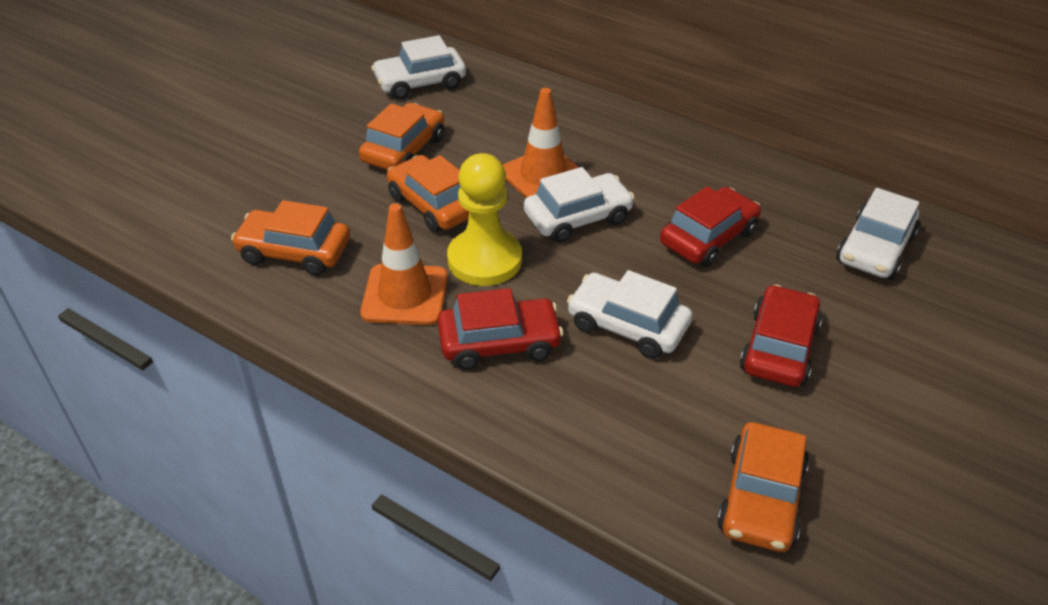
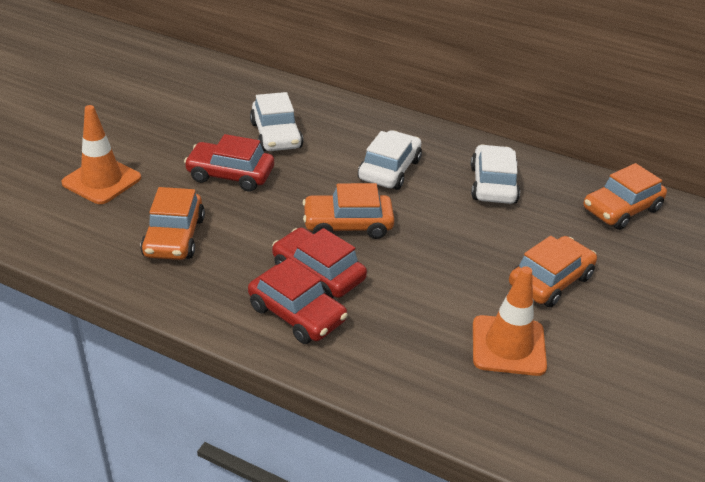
white car: 4 -> 3
yellow pawn: 1 -> 0

